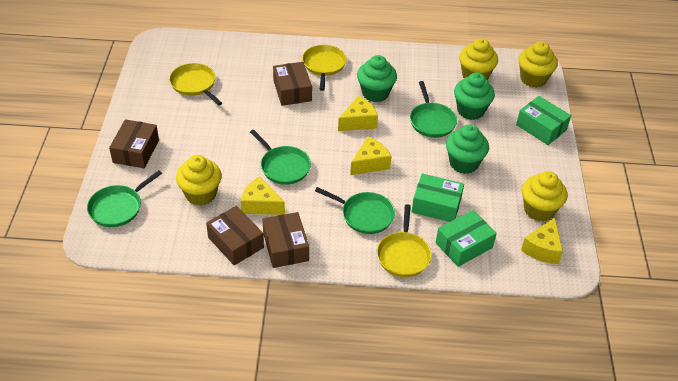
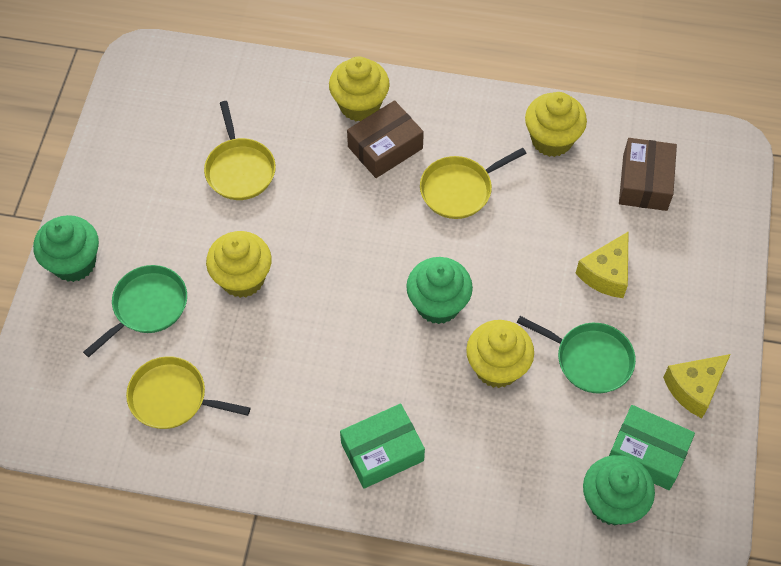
brown box: 4 -> 2
green box: 3 -> 2
green pan: 4 -> 2
yellow cheese: 4 -> 2

